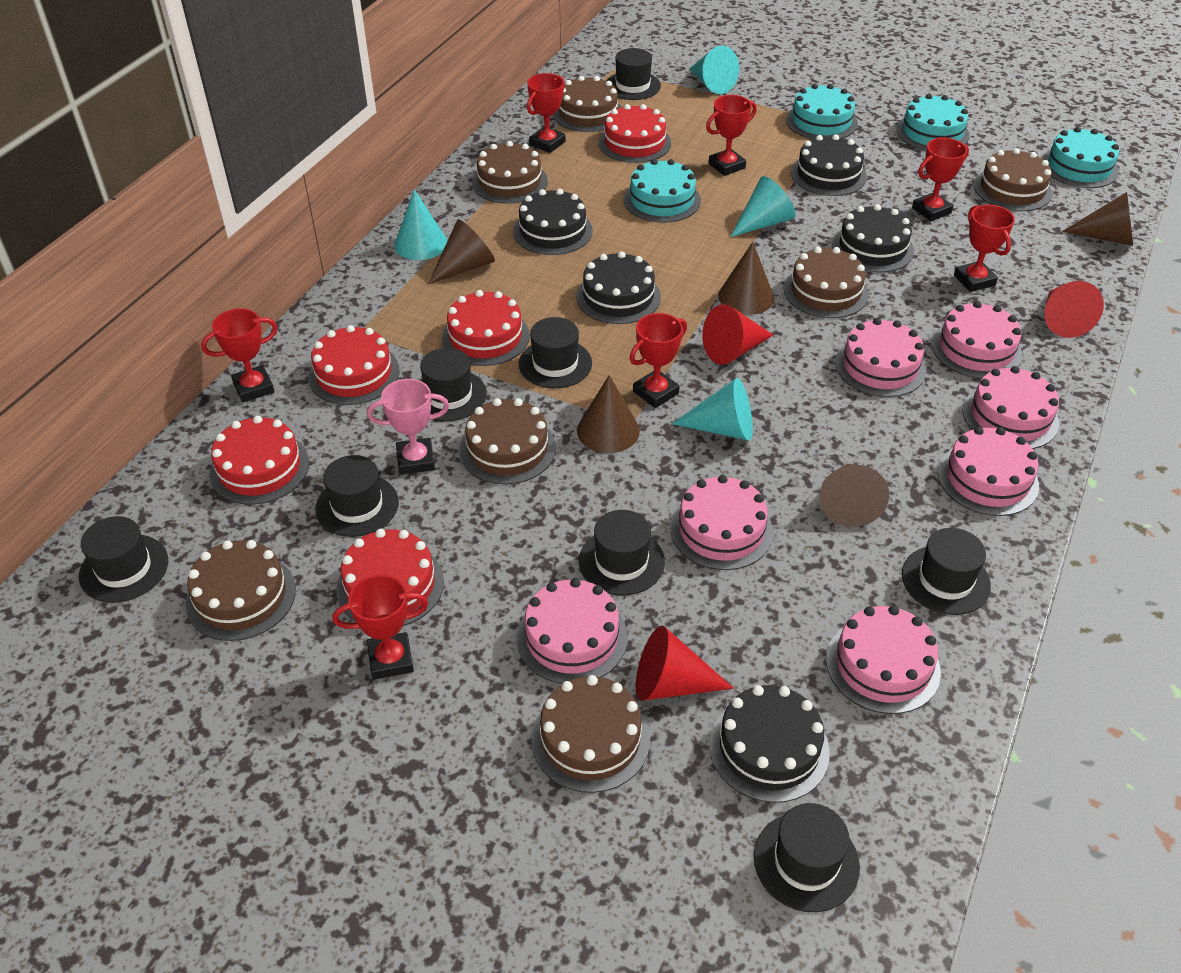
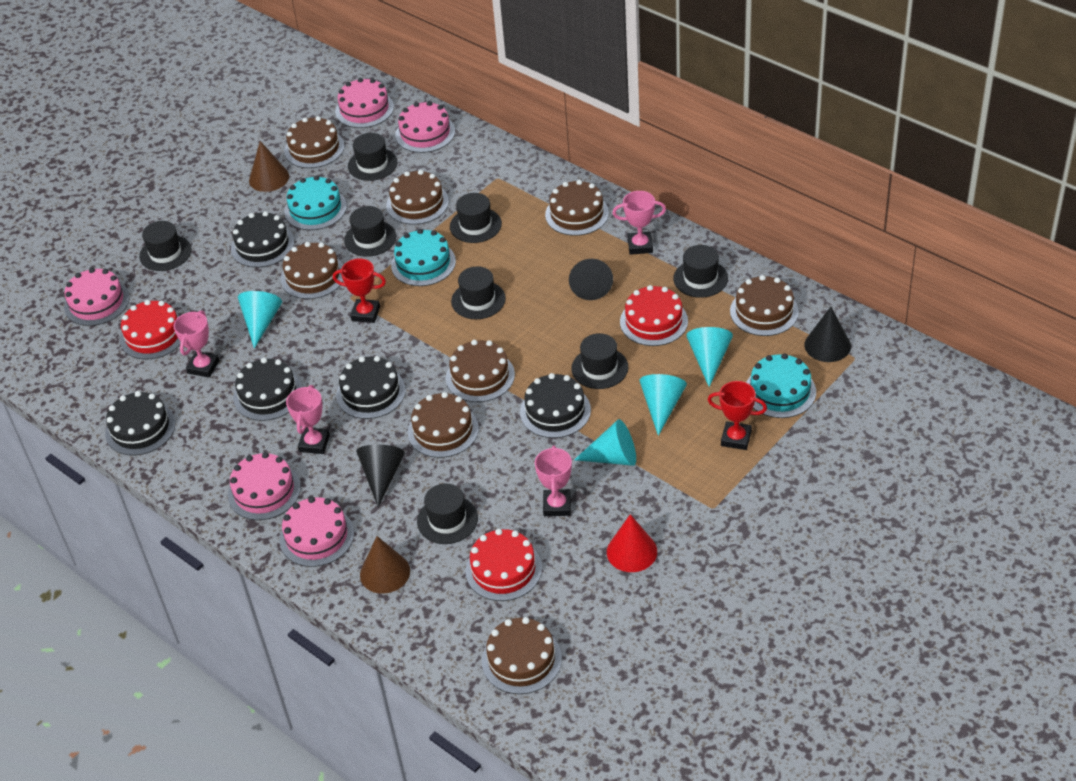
black cone: 0 -> 3
brown cake: 7 -> 8
brown cone: 5 -> 2
pink cake: 7 -> 5
pink trophy: 1 -> 4
red cake: 5 -> 3
red cone: 3 -> 1
red trophy: 7 -> 2
turquoise cake: 4 -> 3

